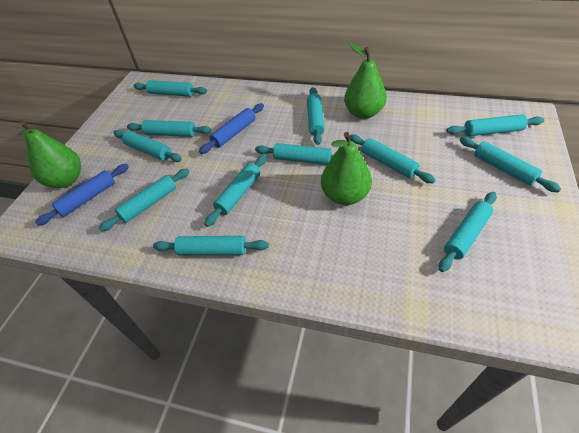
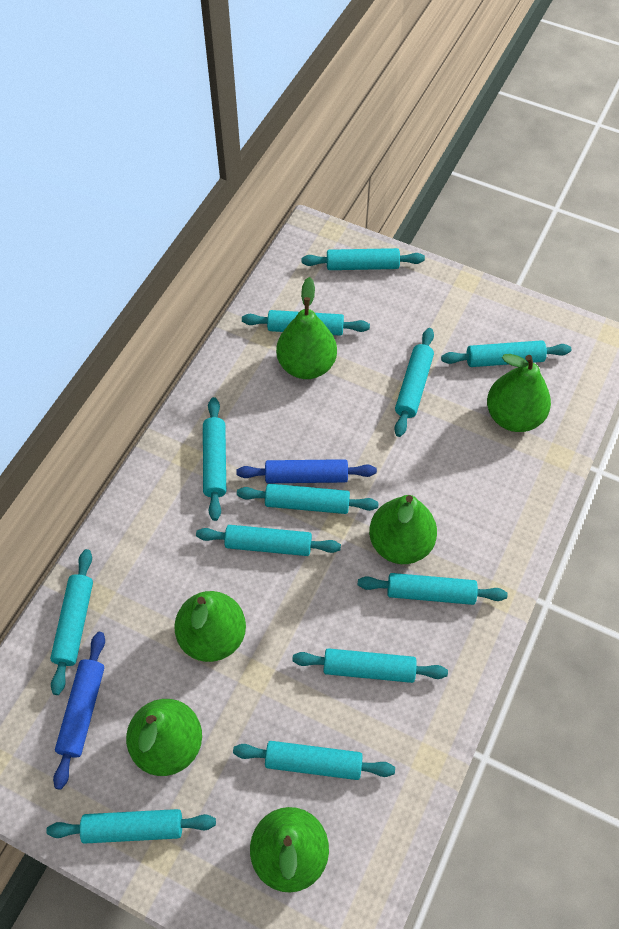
green pear: 3 -> 6

